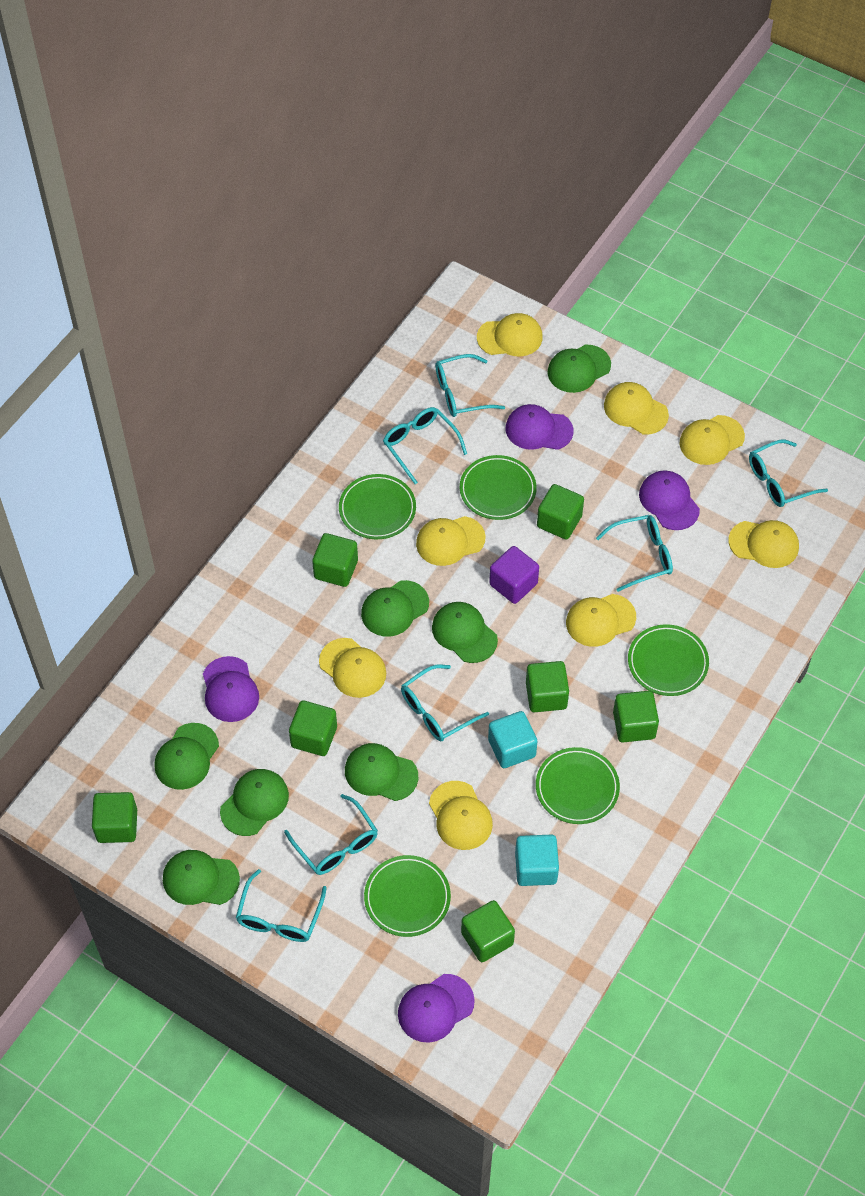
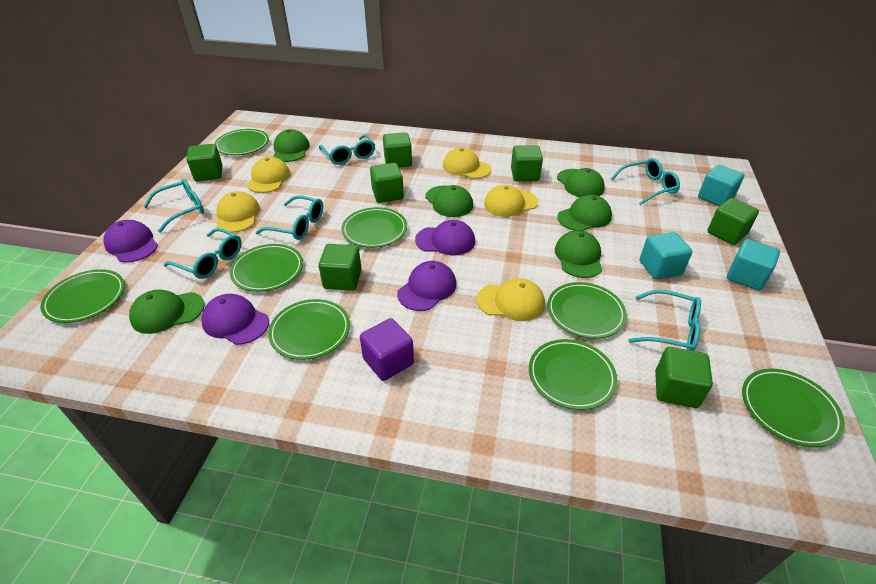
green cap: 7 -> 6
green plate: 5 -> 8
turquoise cube: 2 -> 3
turquoise glasses: 7 -> 6
yellow cap: 8 -> 5

